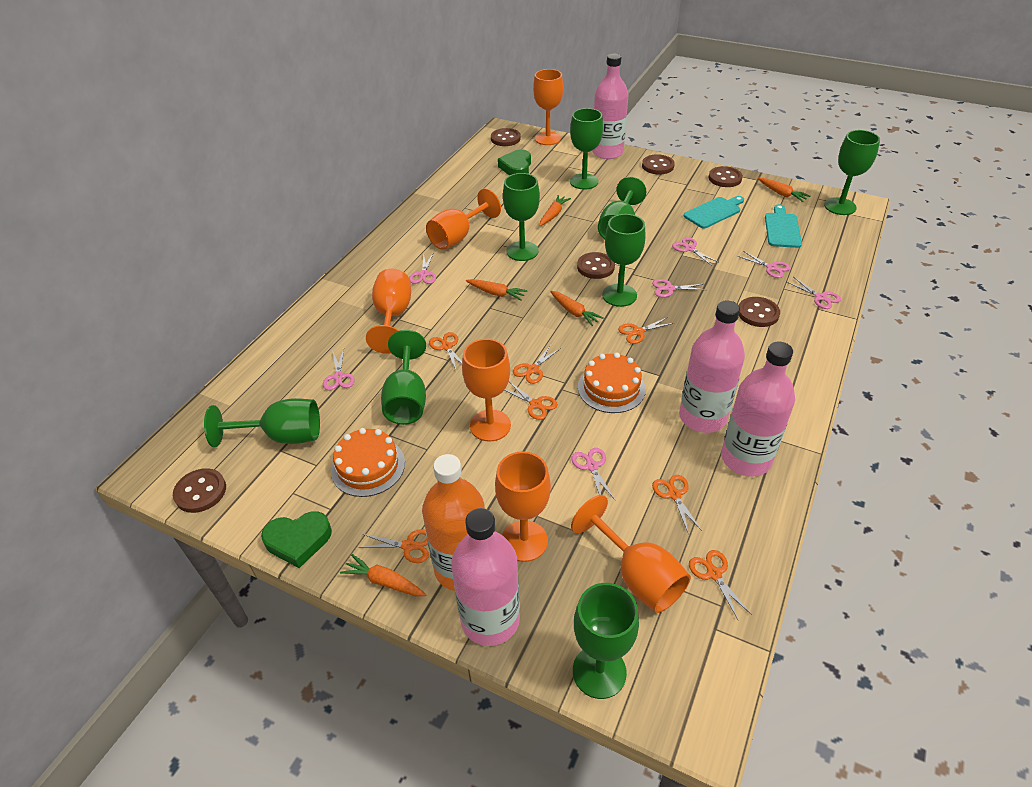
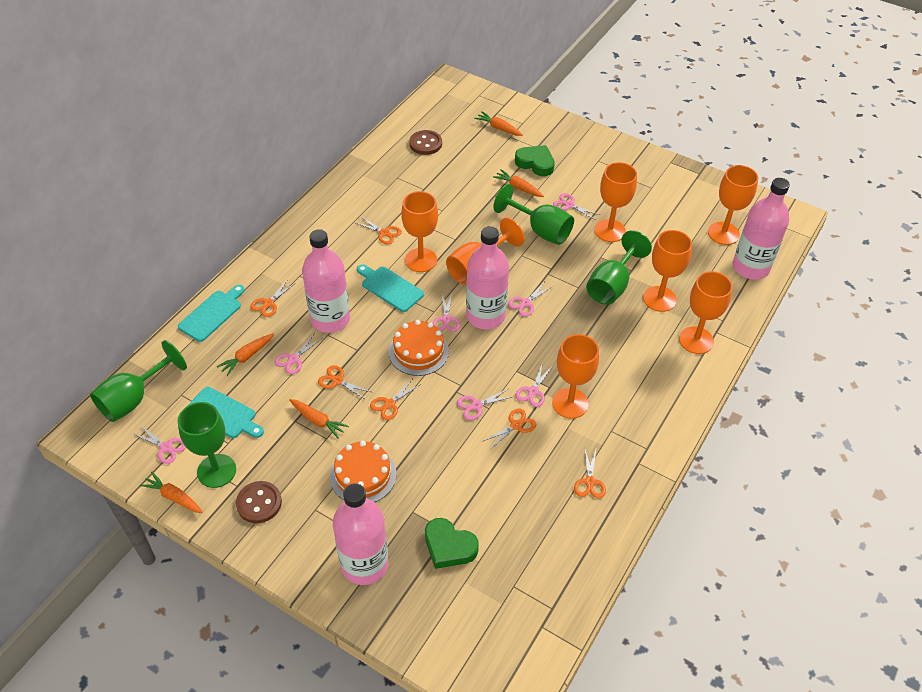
brown button: 6 -> 2
green goblet: 8 -> 4
orange bottle: 1 -> 0
orange goblet: 6 -> 7
orange scissors: 7 -> 6
turquoise cutting board: 2 -> 3

